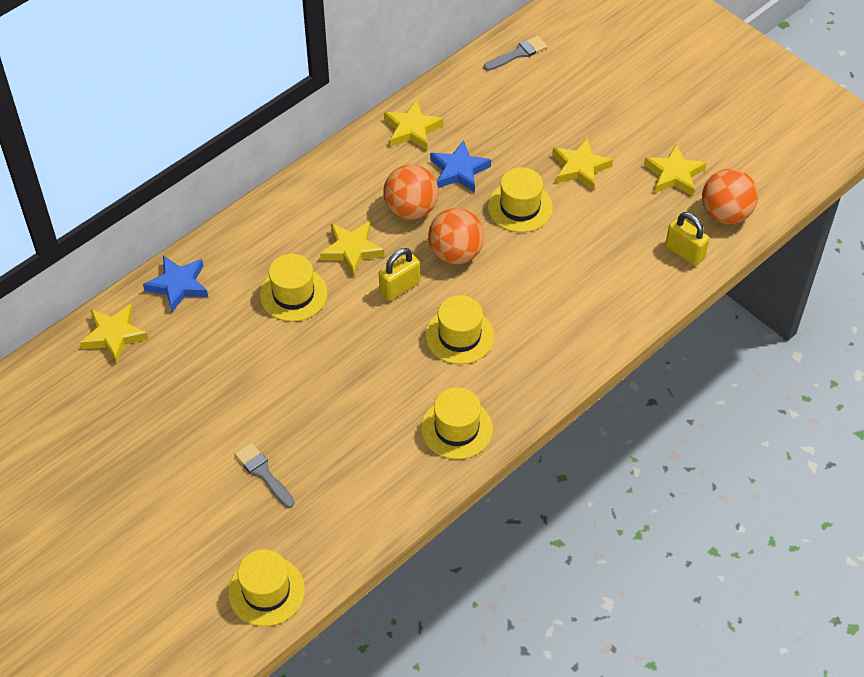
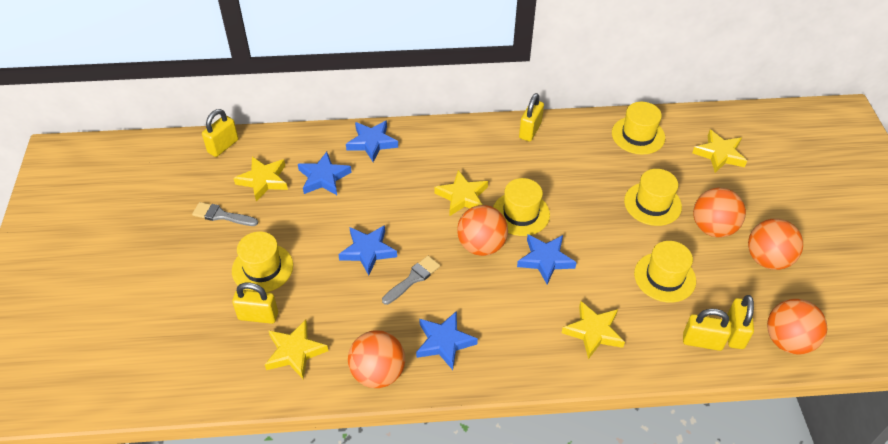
blue star: 2 -> 5
orange ball: 3 -> 5
yellow padlock: 2 -> 5

